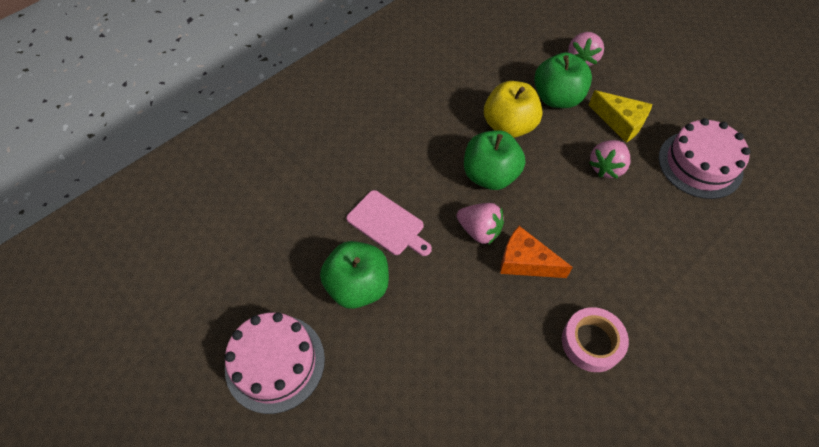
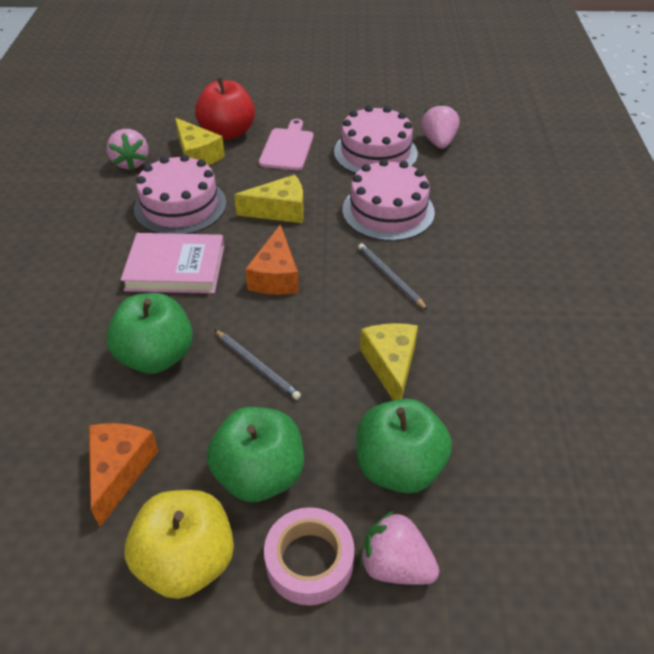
grey pencil: 0 -> 2
orange cheese: 1 -> 2
pink book: 0 -> 1
pink cake: 2 -> 3
red apple: 0 -> 1
yellow cheese: 1 -> 3

